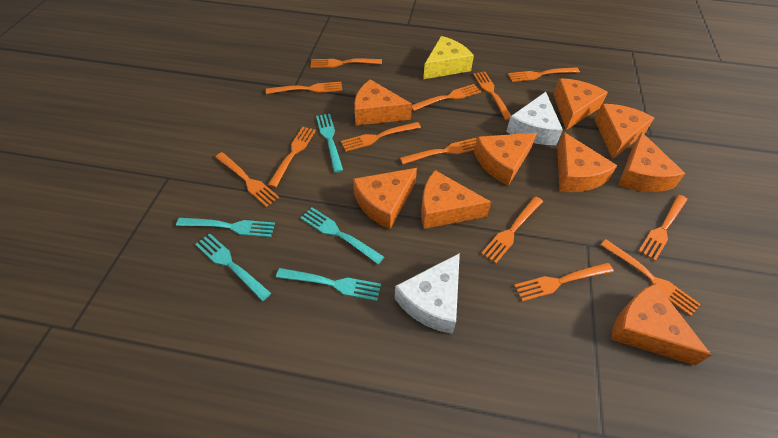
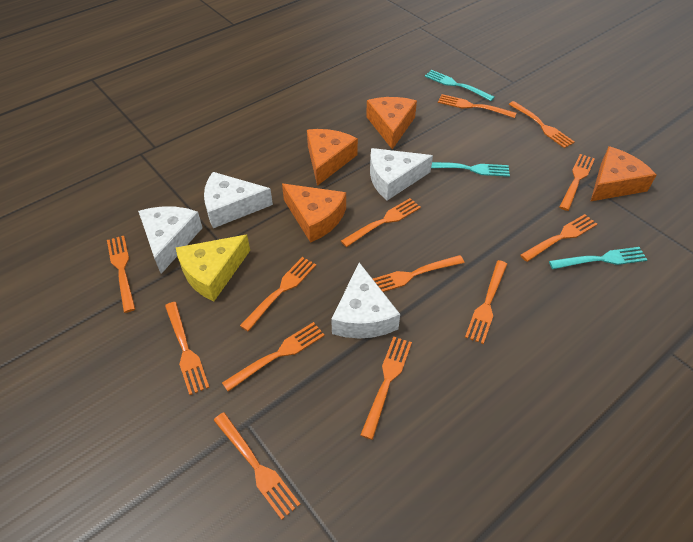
orange cheese: 9 -> 4
turquoise fork: 5 -> 3
white cheese: 2 -> 4

